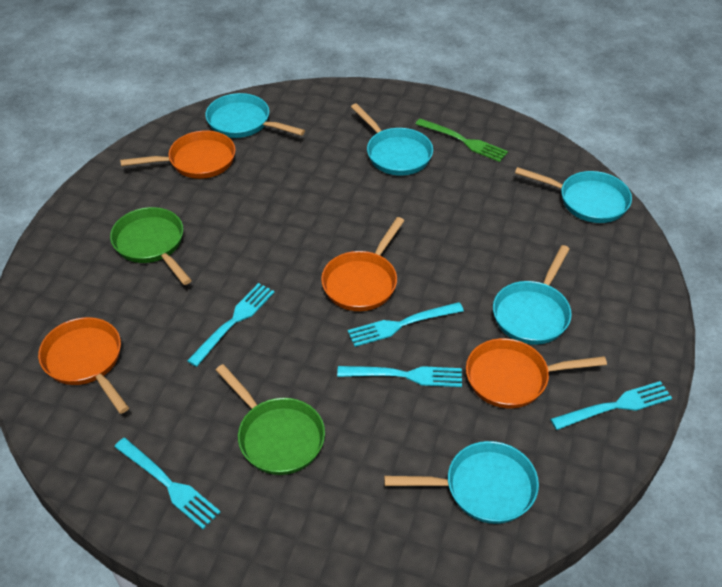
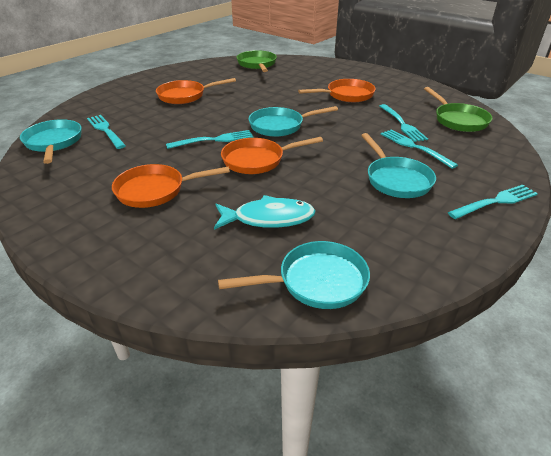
green fork: 1 -> 0
turquoise fish: 0 -> 1
turquoise pan: 5 -> 4

